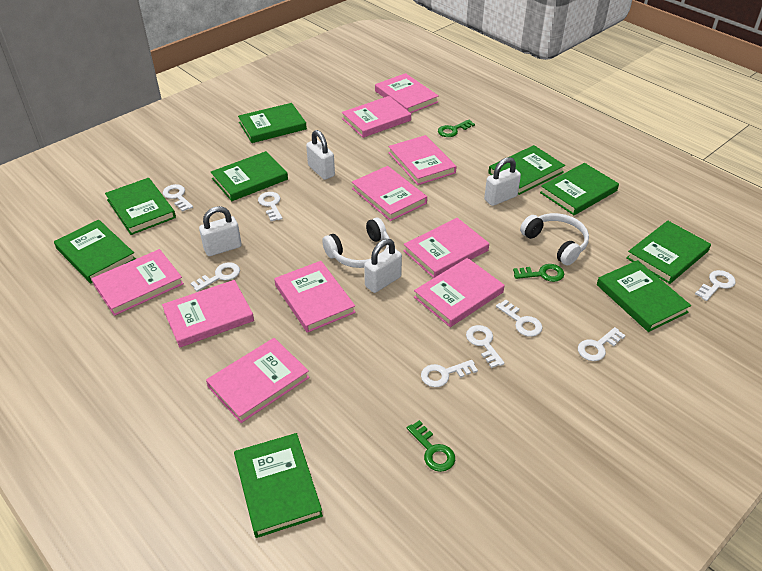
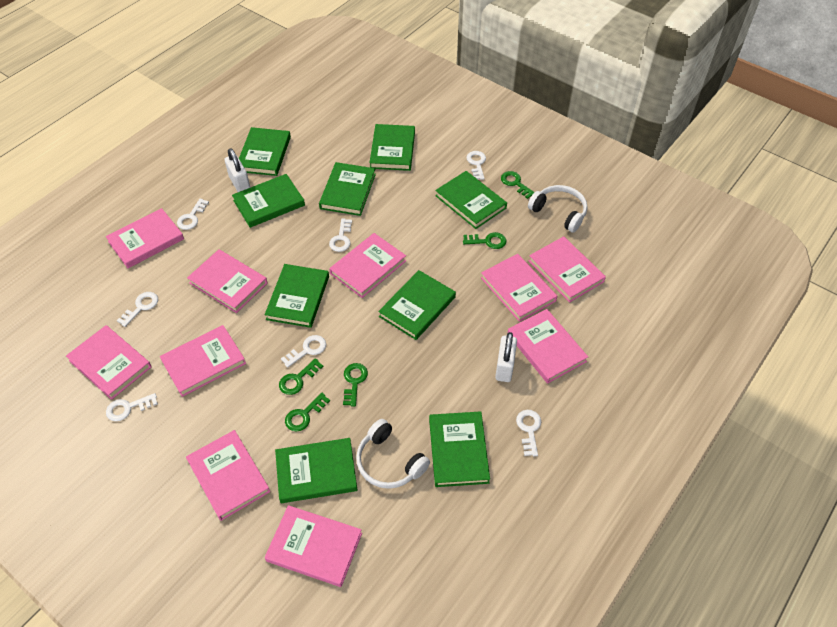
green key: 3 -> 5
white key: 8 -> 7
white padlock: 4 -> 2

